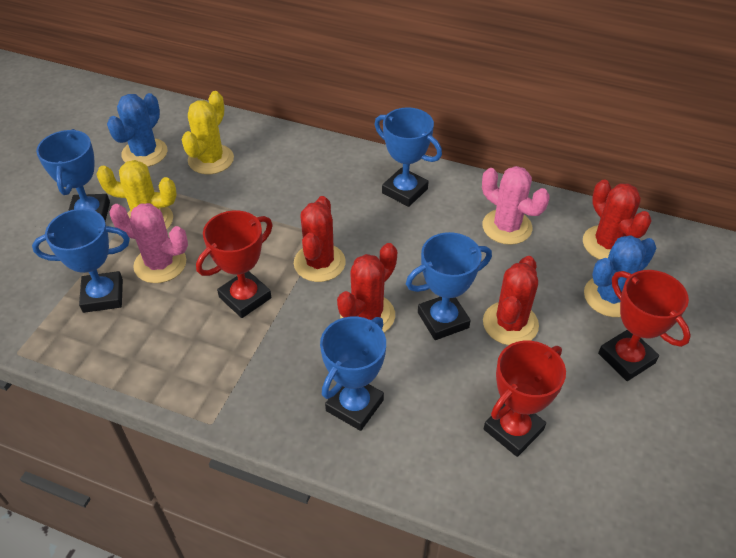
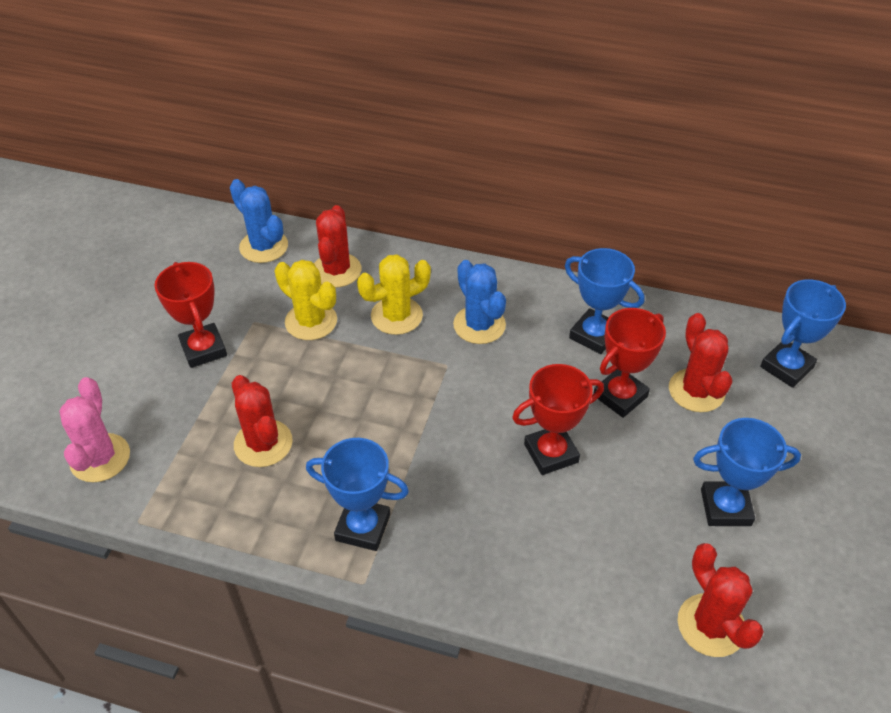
blue trophy: 5 -> 4
pink cactus: 2 -> 1

